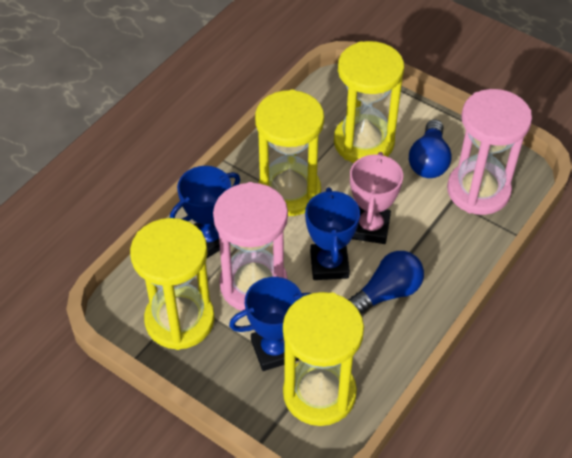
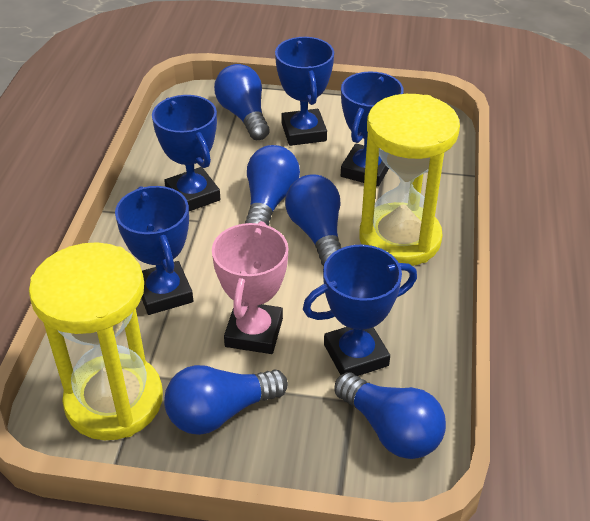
blue light bulb: 2 -> 5
blue trophy: 3 -> 5
pink hourglass: 2 -> 0
yellow hourglass: 4 -> 2

